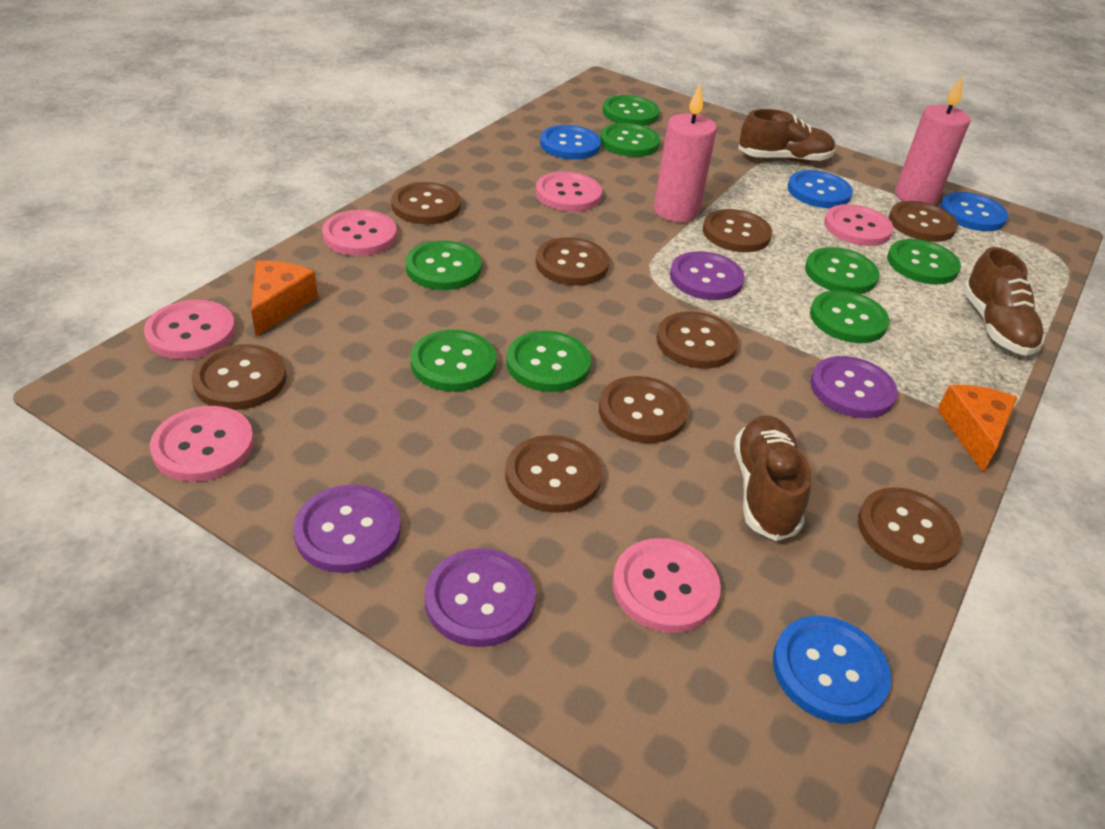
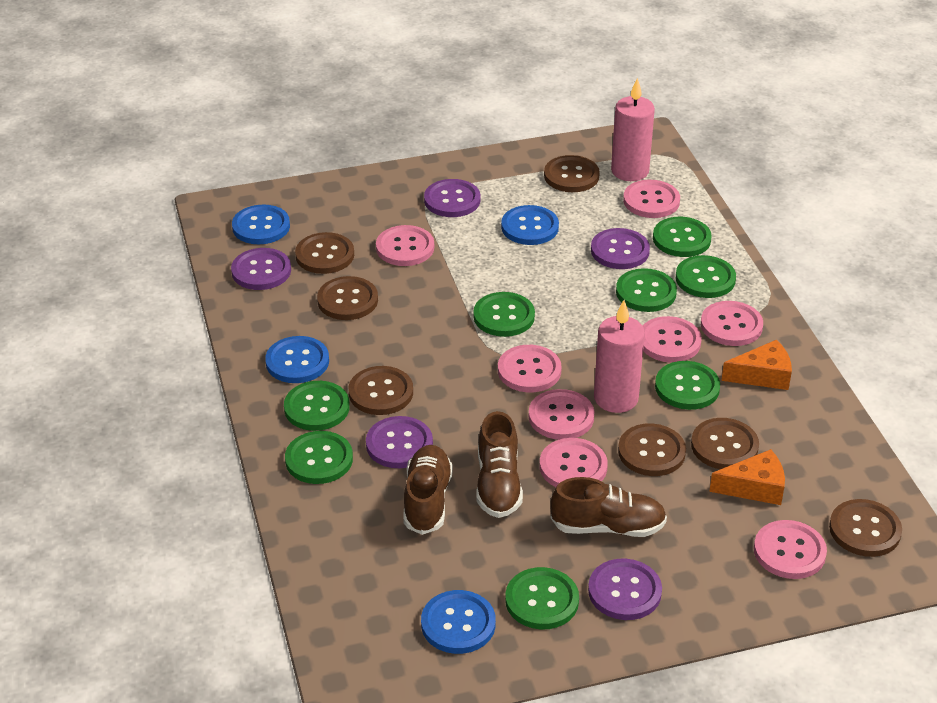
brown button: 9 -> 7
pink button: 6 -> 8
purple button: 4 -> 5

